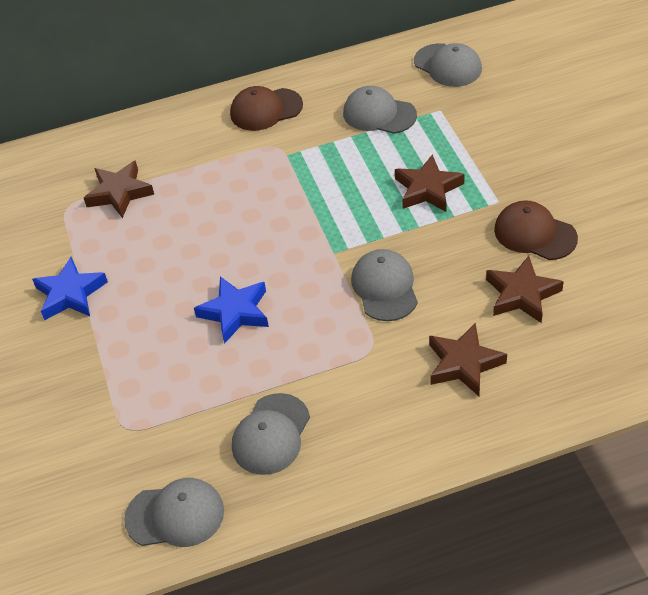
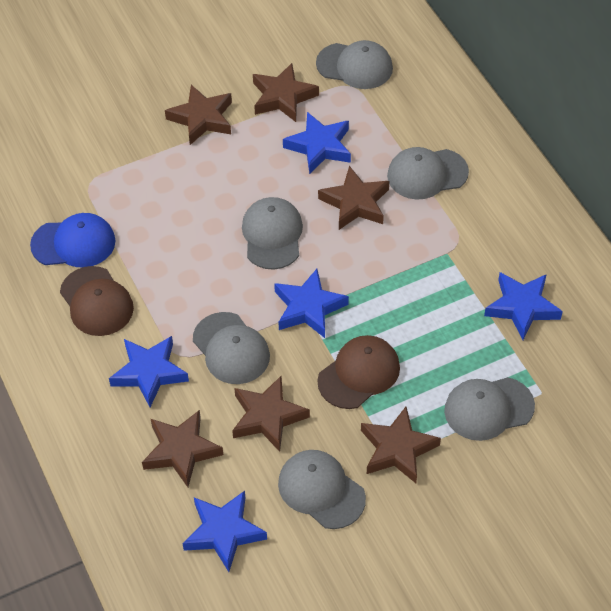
blue cap: 0 -> 1
blue star: 2 -> 5
brown star: 4 -> 6
grey cap: 5 -> 6

